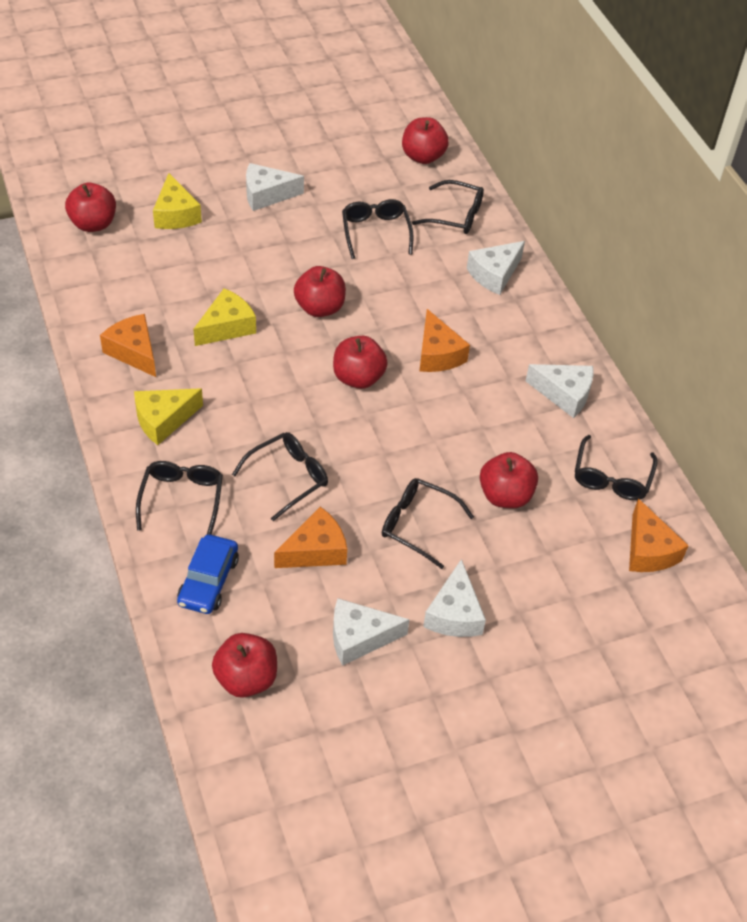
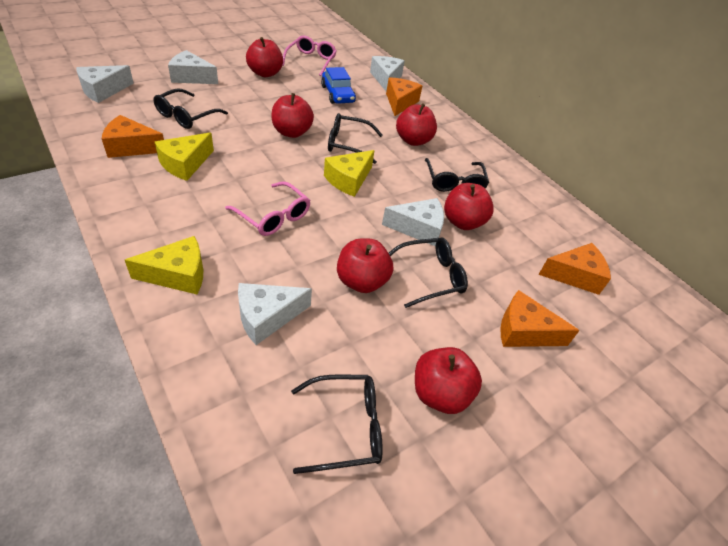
black glasses: 6 -> 5
pink glasses: 0 -> 2

